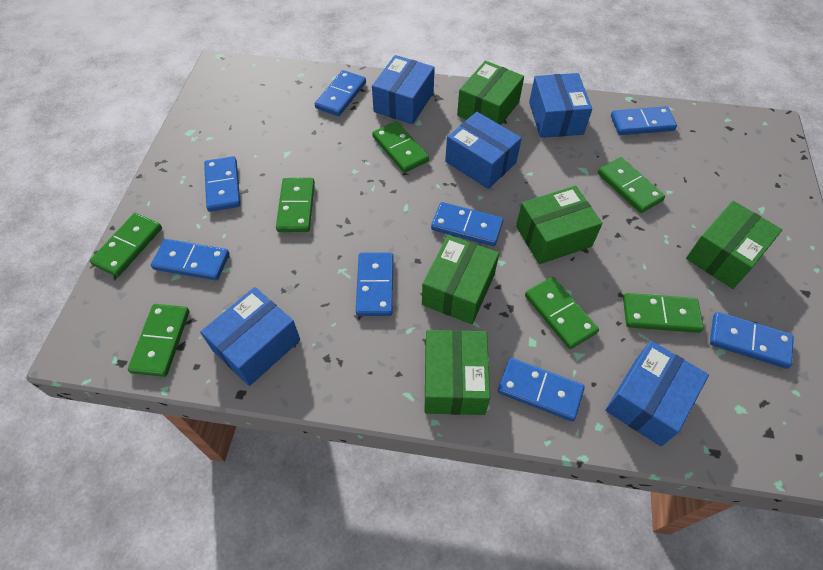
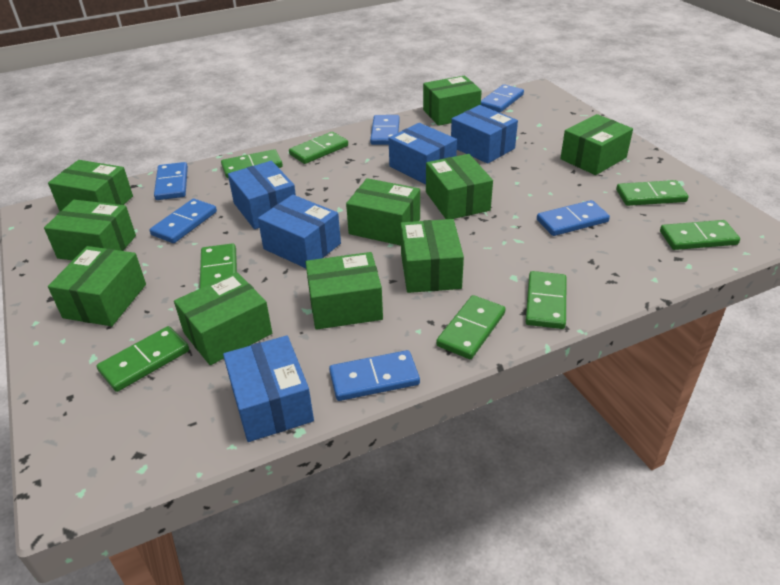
blue domino: 8 -> 6
green box: 5 -> 10
green domino: 7 -> 8

